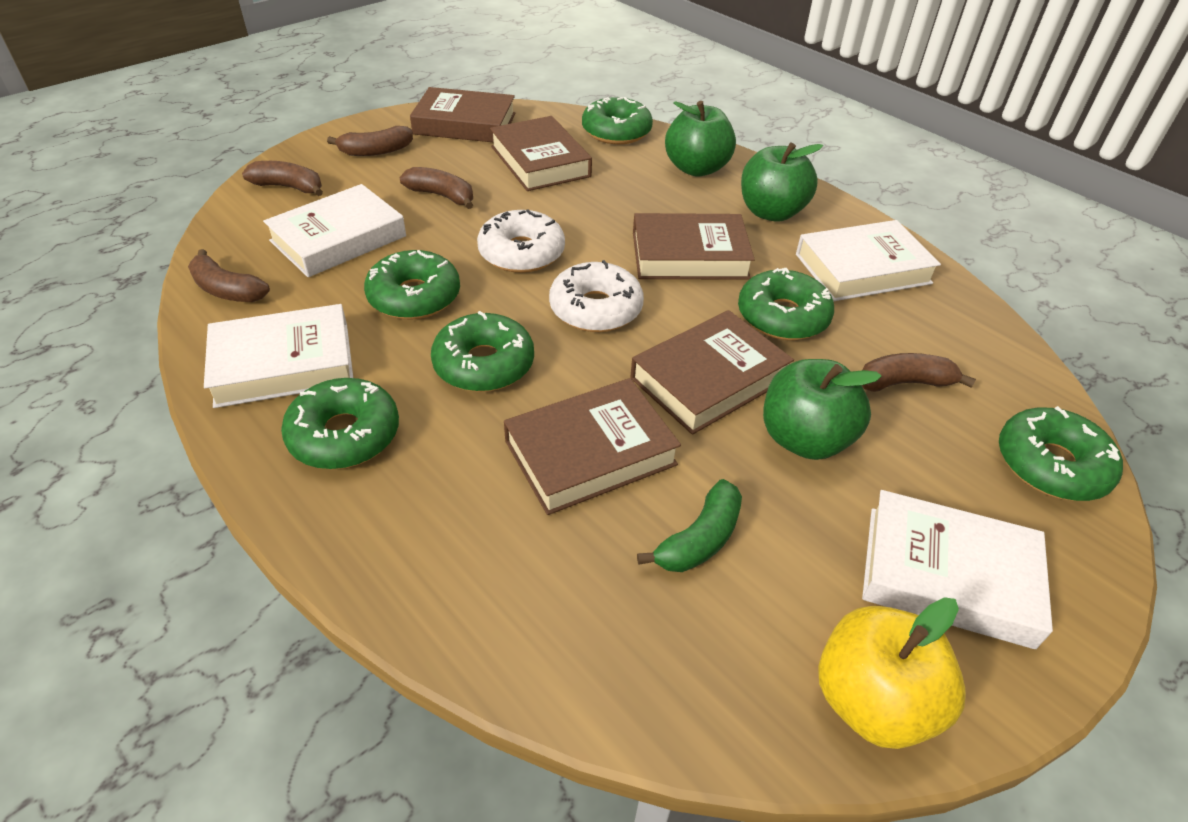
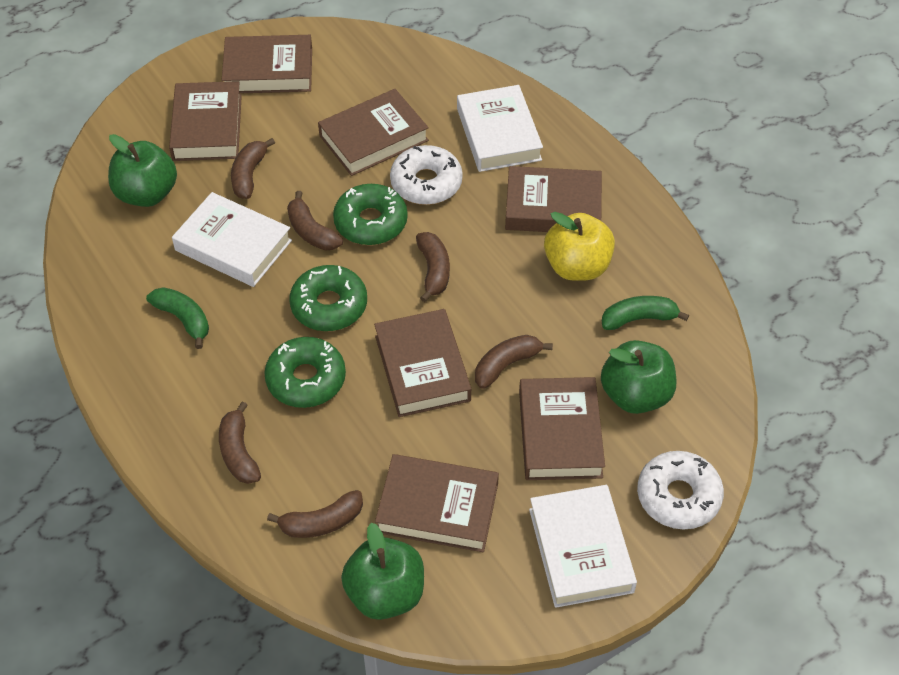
brown banana: 5 -> 6
brown book: 5 -> 7
green banana: 1 -> 2
green donut: 6 -> 3
white book: 4 -> 3

